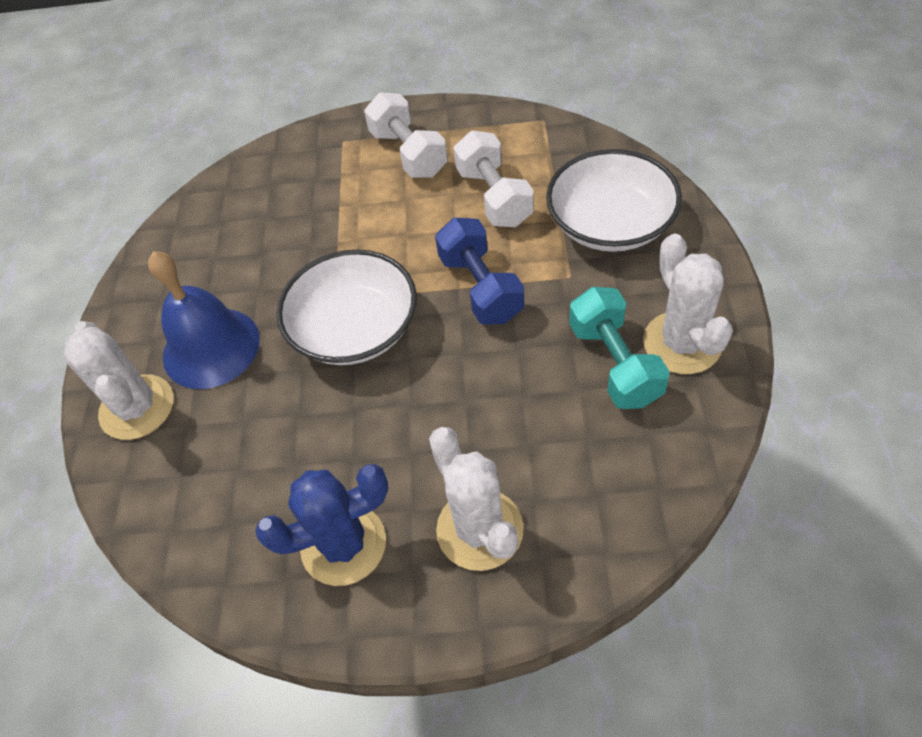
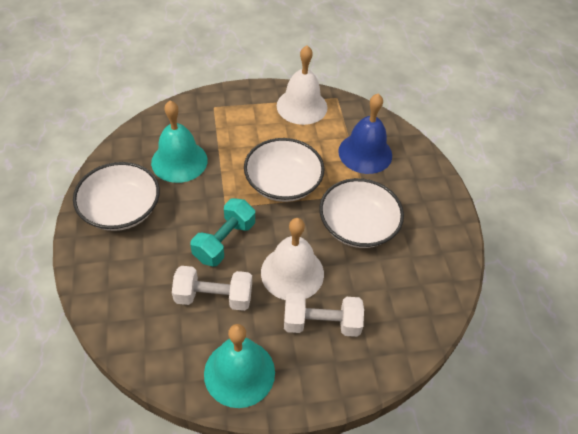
blue cactus: 1 -> 0
blue dumbbell: 1 -> 0
turquoise bell: 0 -> 2
white bell: 0 -> 2
white bowl: 2 -> 3
white cactus: 3 -> 0

